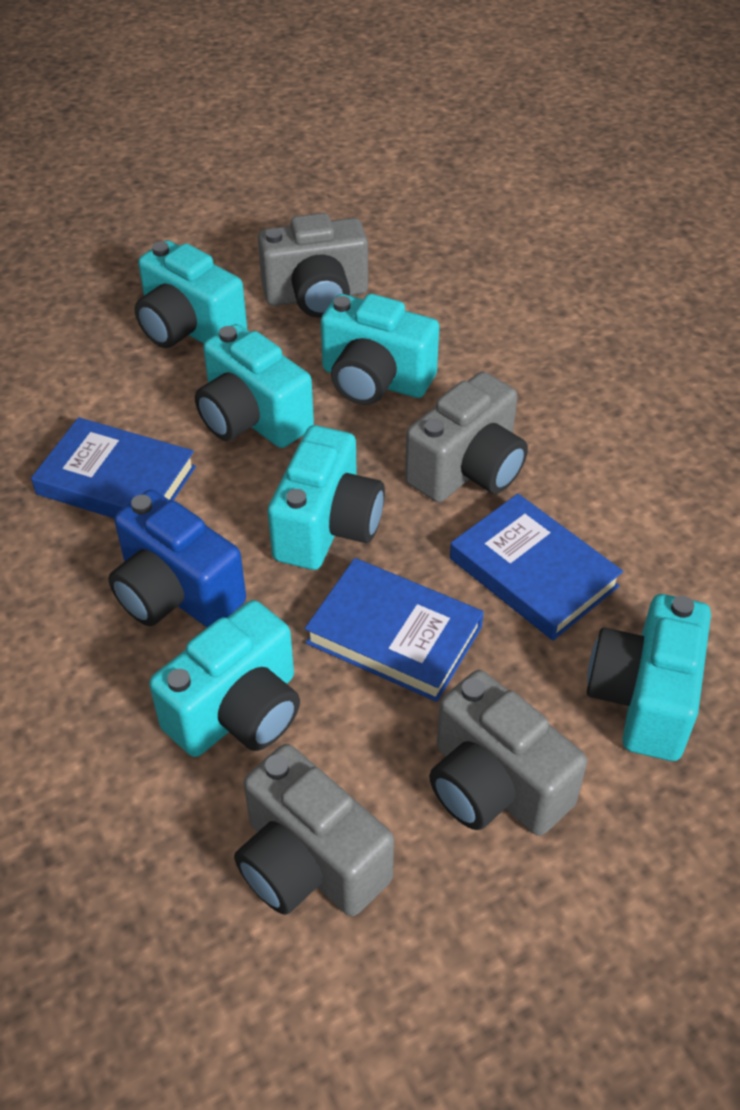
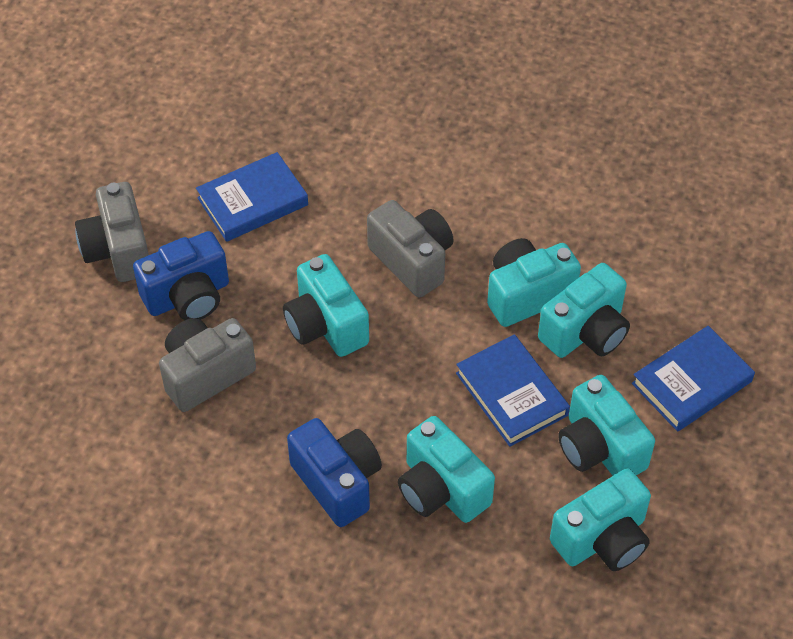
blue camera: 1 -> 2
grey camera: 4 -> 3

